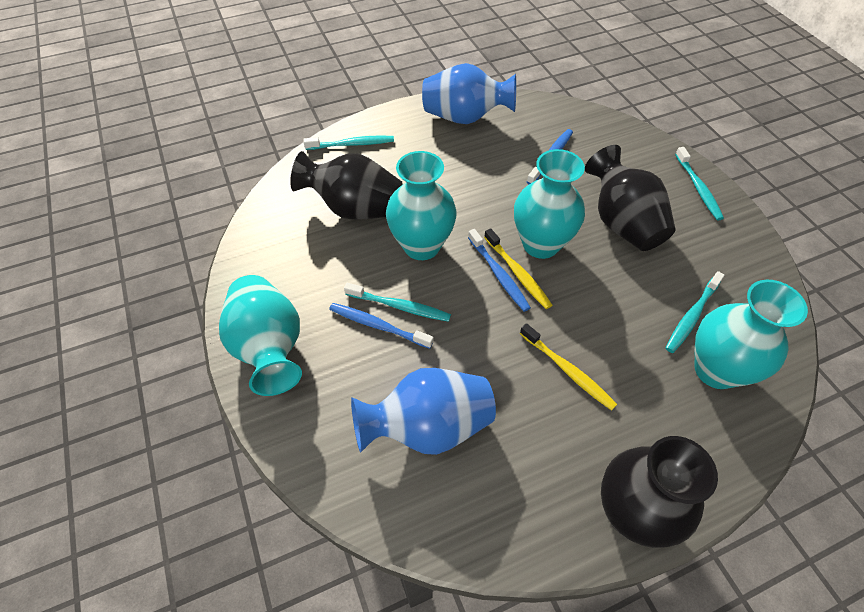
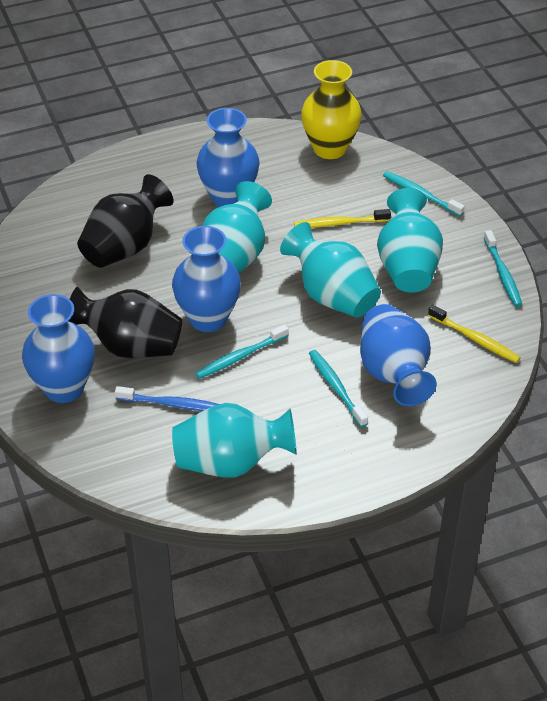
black vase: 3 -> 2
blue toothbrush: 3 -> 1
blue vase: 2 -> 4
yellow vase: 0 -> 1

